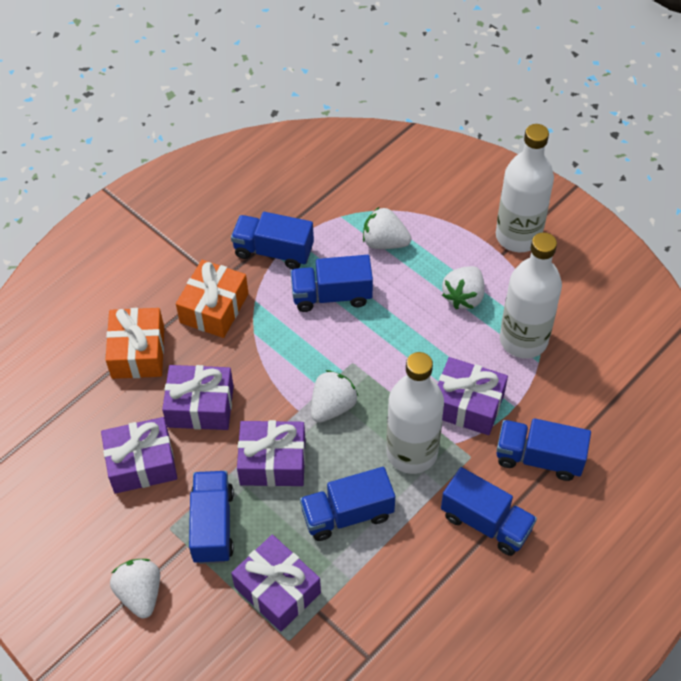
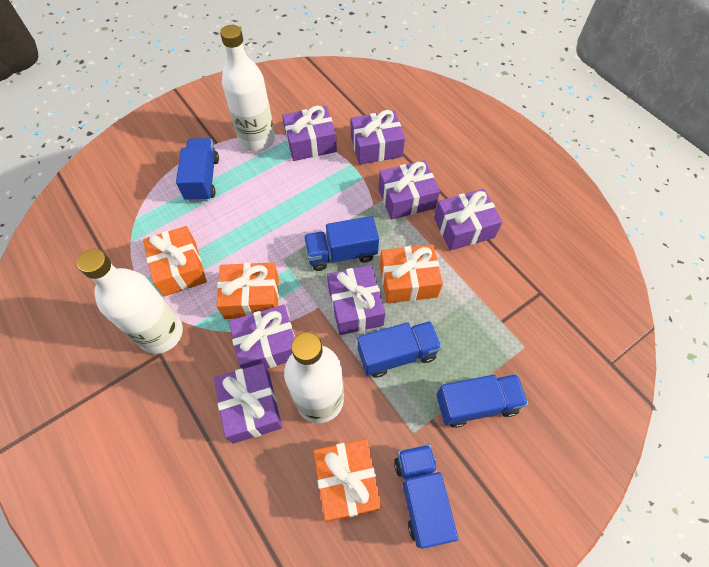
blue truck: 6 -> 5
orange gift: 2 -> 4
purple gift: 5 -> 7
white strawberry: 4 -> 0

